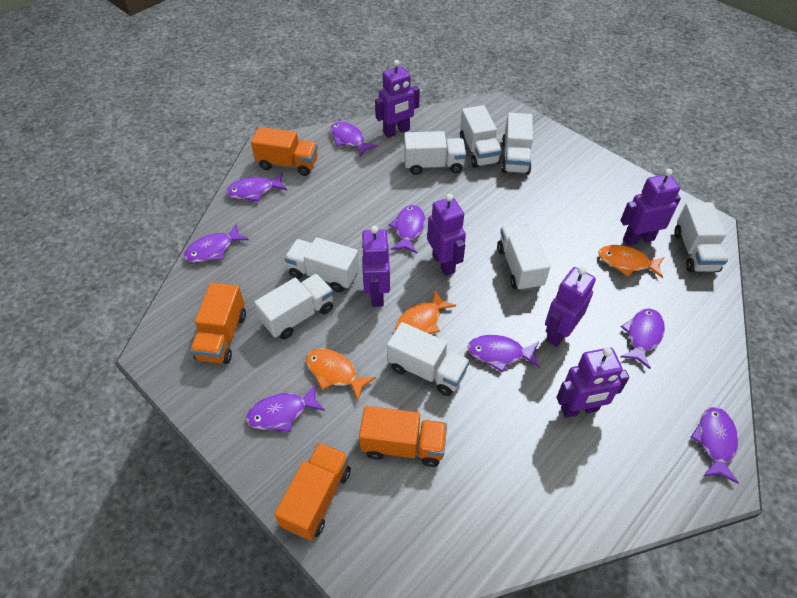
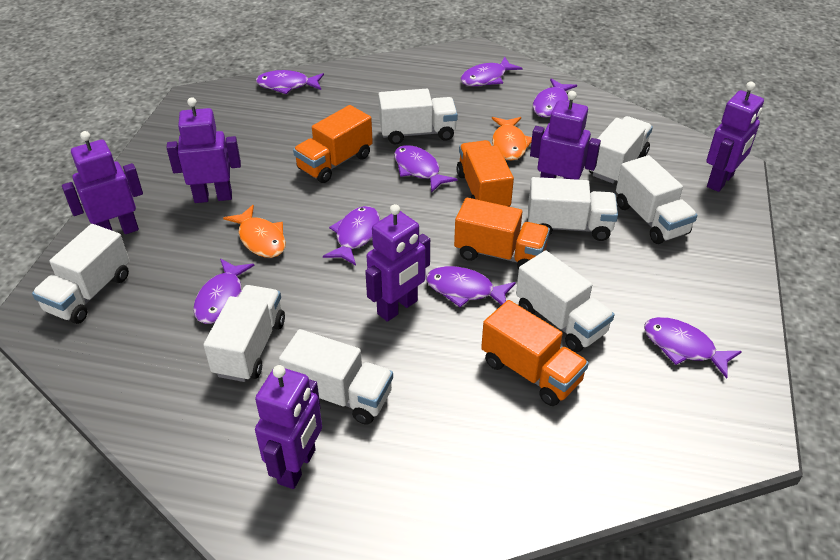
orange fish: 3 -> 2

